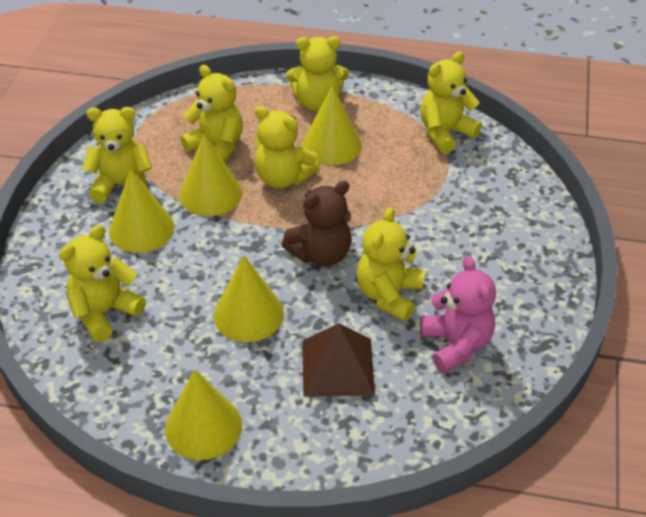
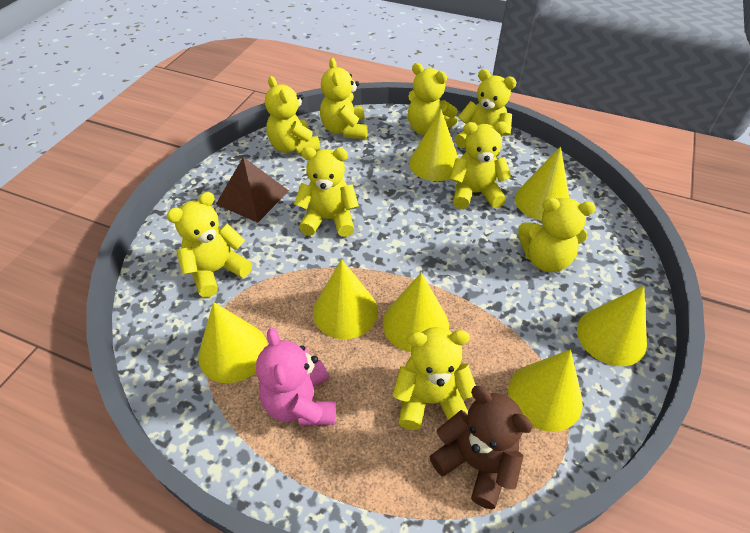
yellow cone: 5 -> 7
yellow teddy bear: 7 -> 9

